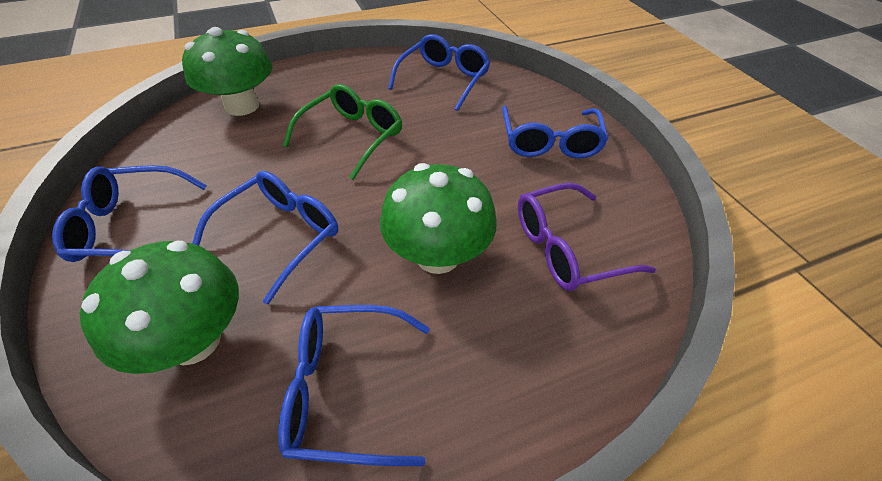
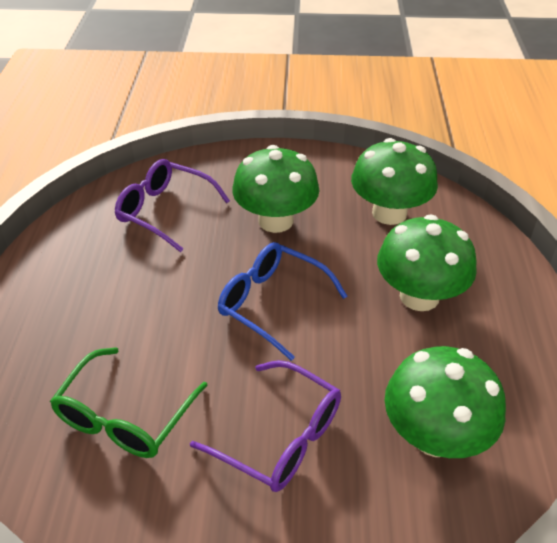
blue glasses: 5 -> 1
green mushroom: 3 -> 4
purple glasses: 1 -> 2

